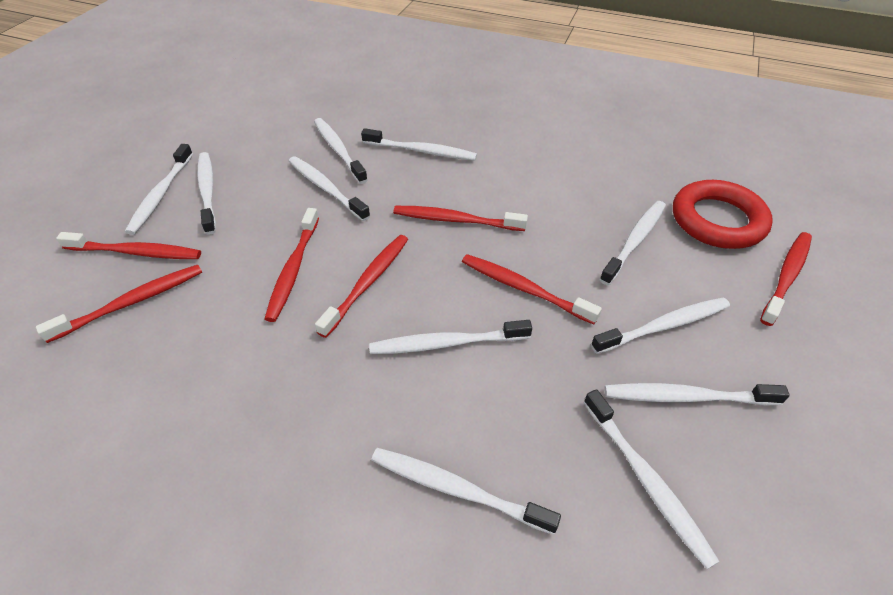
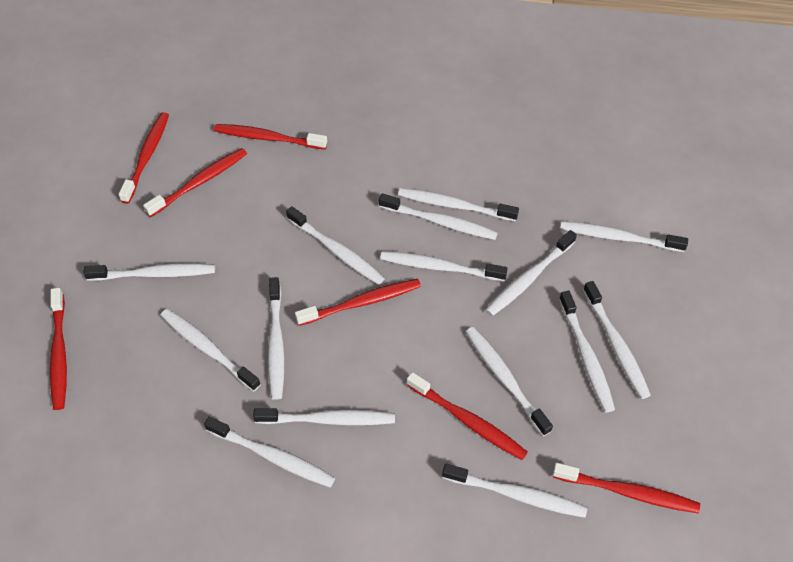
red ring: 1 -> 0
white toothbrush: 11 -> 15

